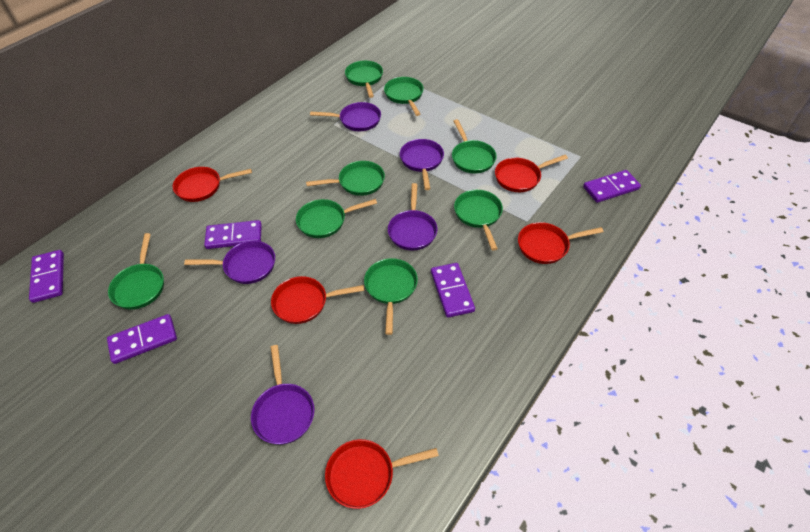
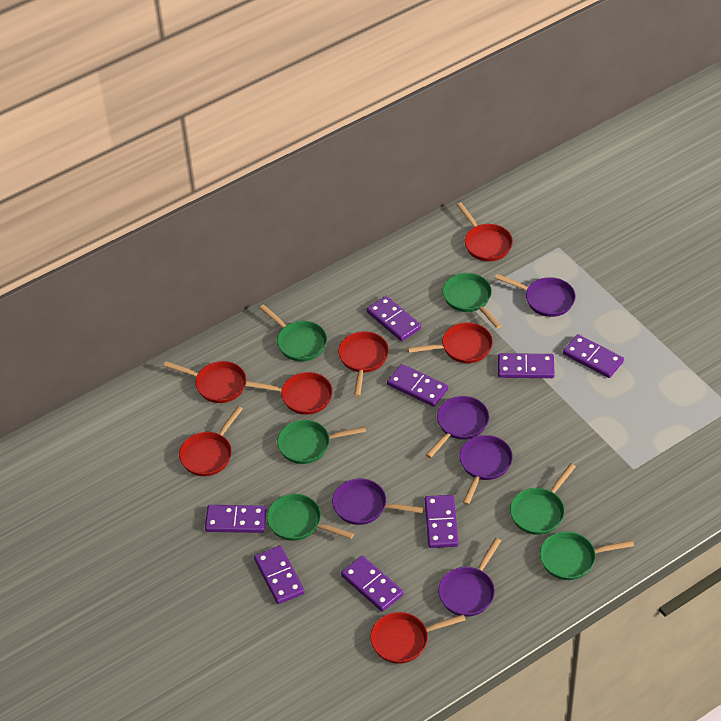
green pan: 8 -> 6
purple domino: 5 -> 8
red pan: 5 -> 7

